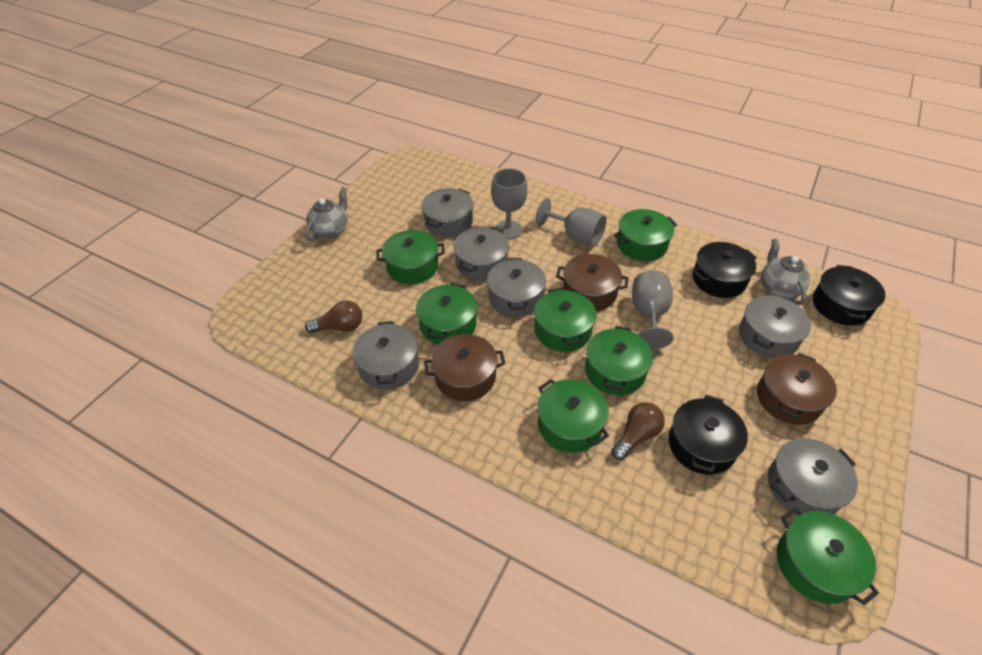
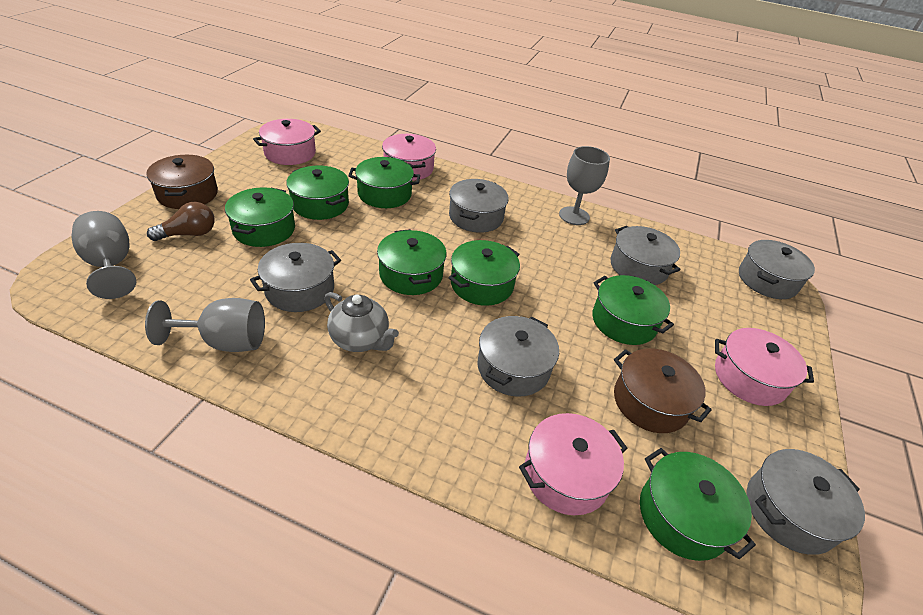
black pot: 3 -> 0
brown light bulb: 2 -> 1
brown pot: 3 -> 2
grey teapot: 2 -> 1
pink pot: 0 -> 4

